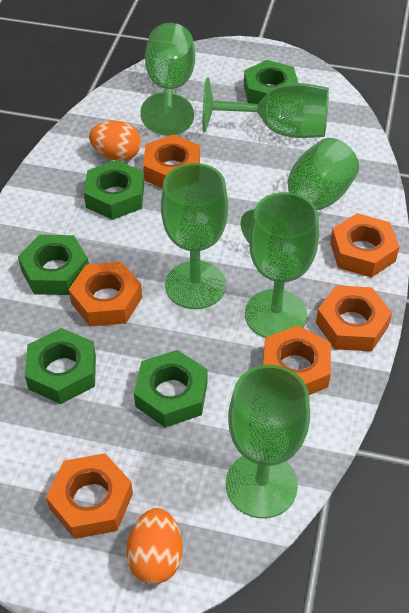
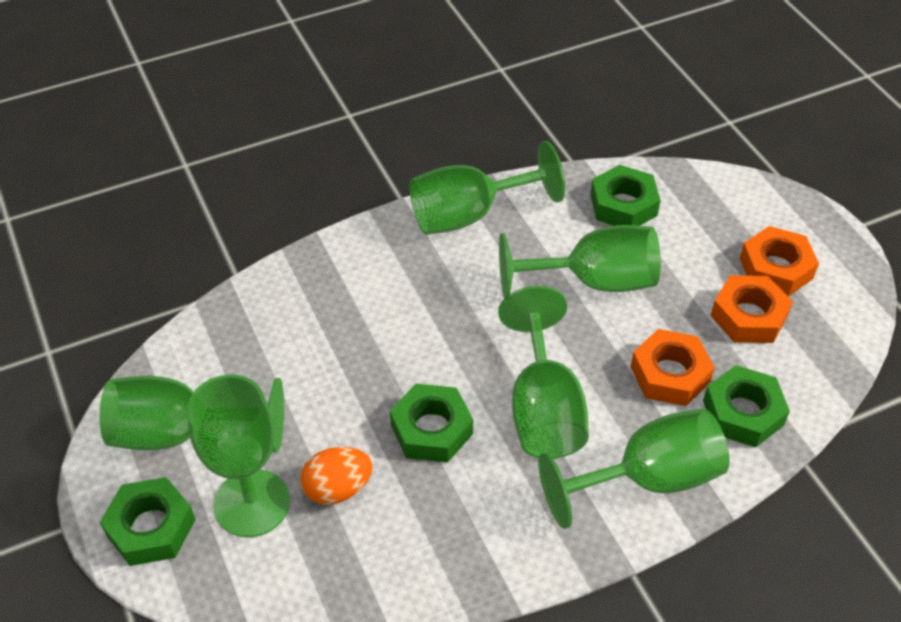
green nut: 5 -> 4
orange egg: 2 -> 1
orange nut: 6 -> 3

